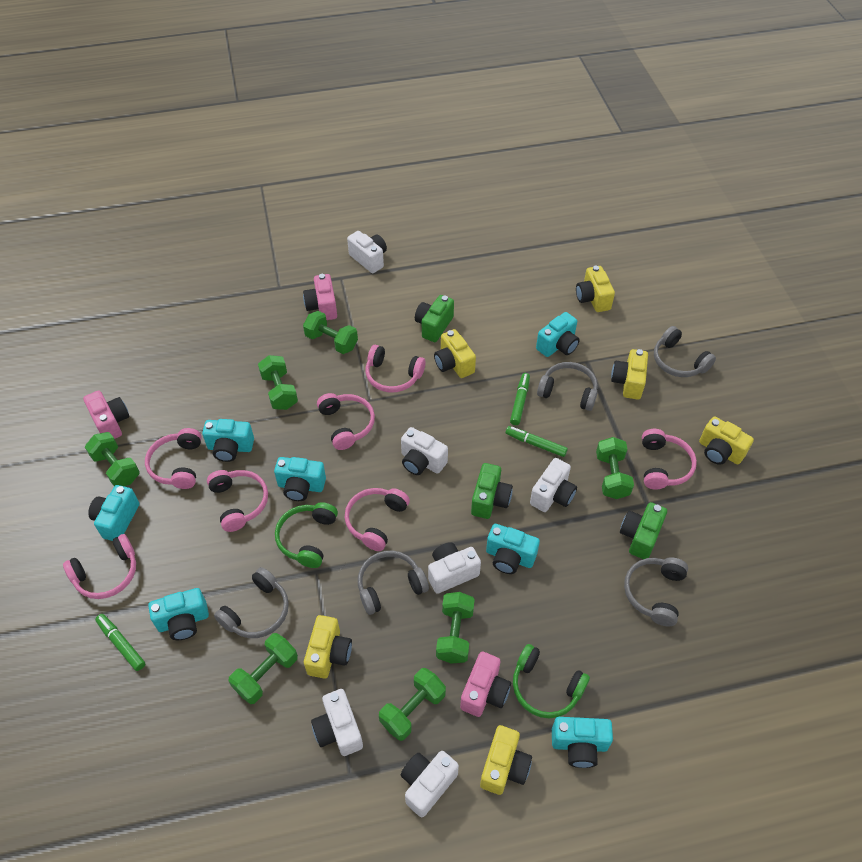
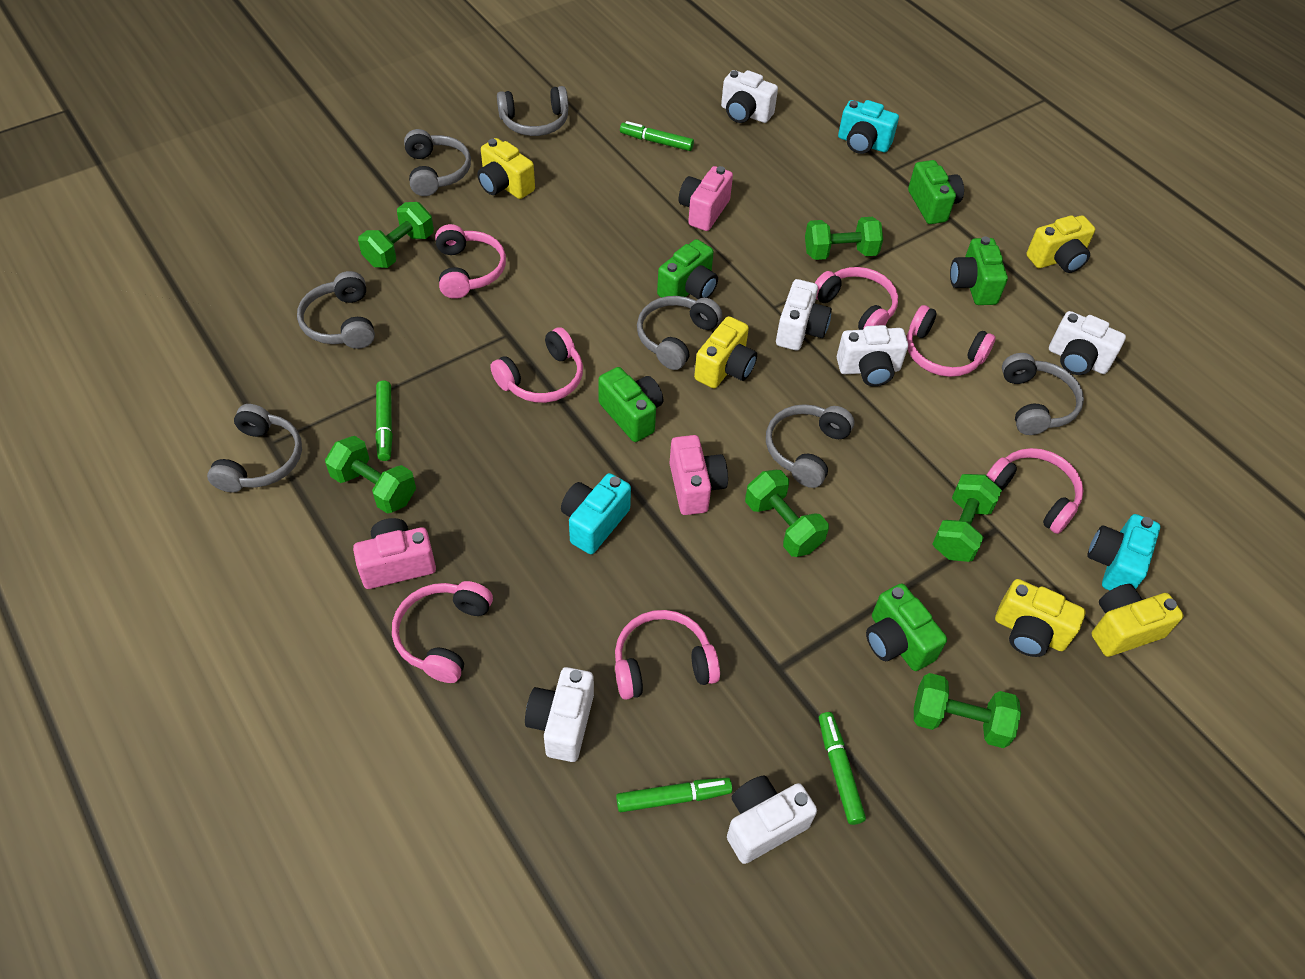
green camera: 3 -> 5
green dumbbell: 7 -> 6
green headphones: 2 -> 0
green marker: 3 -> 4
grey headphones: 5 -> 7
turquoise camera: 7 -> 3
yellow camera: 6 -> 5

